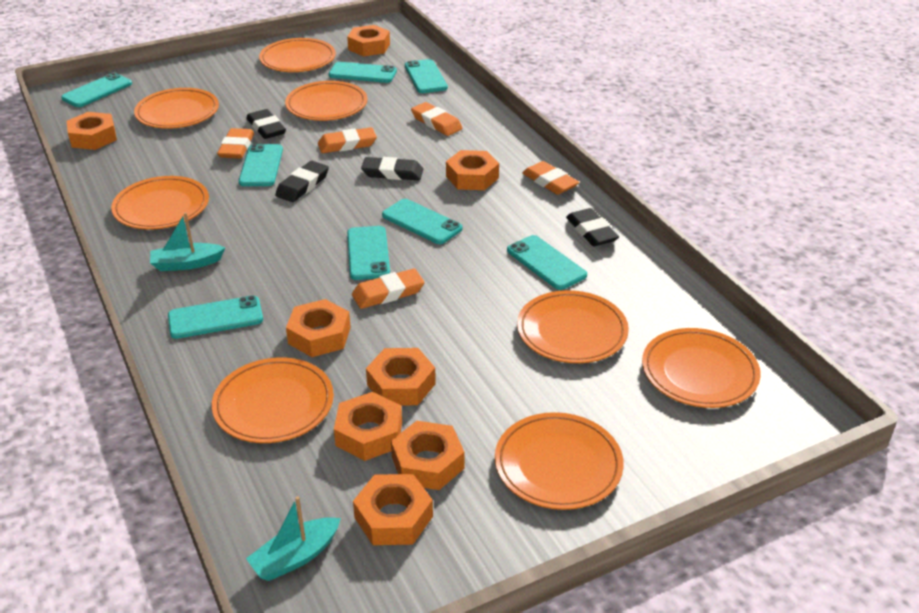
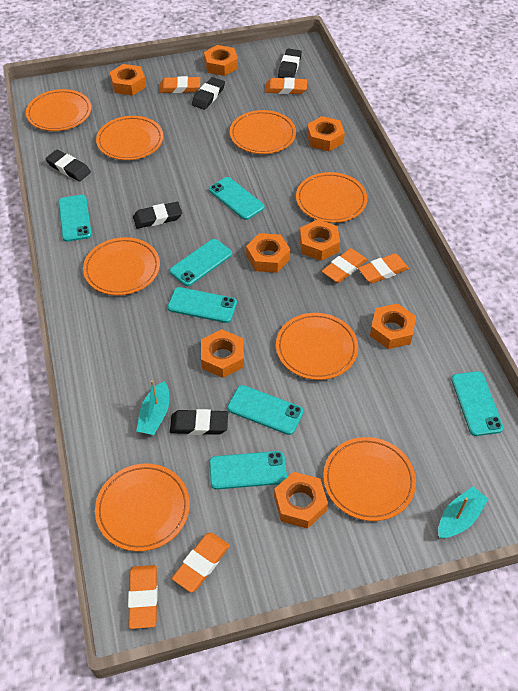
black eraser: 4 -> 5
orange eraser: 5 -> 6
turquoise phone: 8 -> 7

